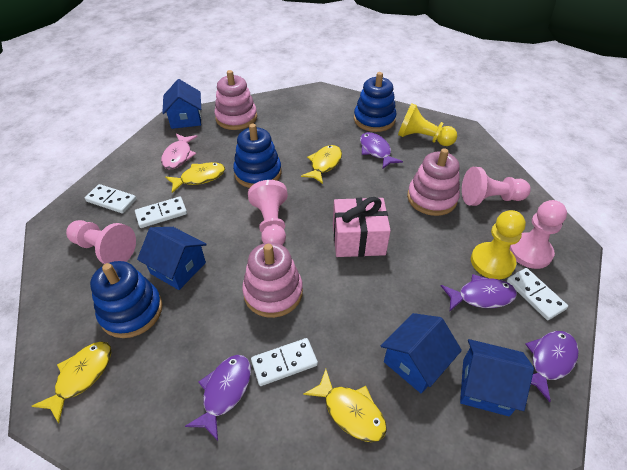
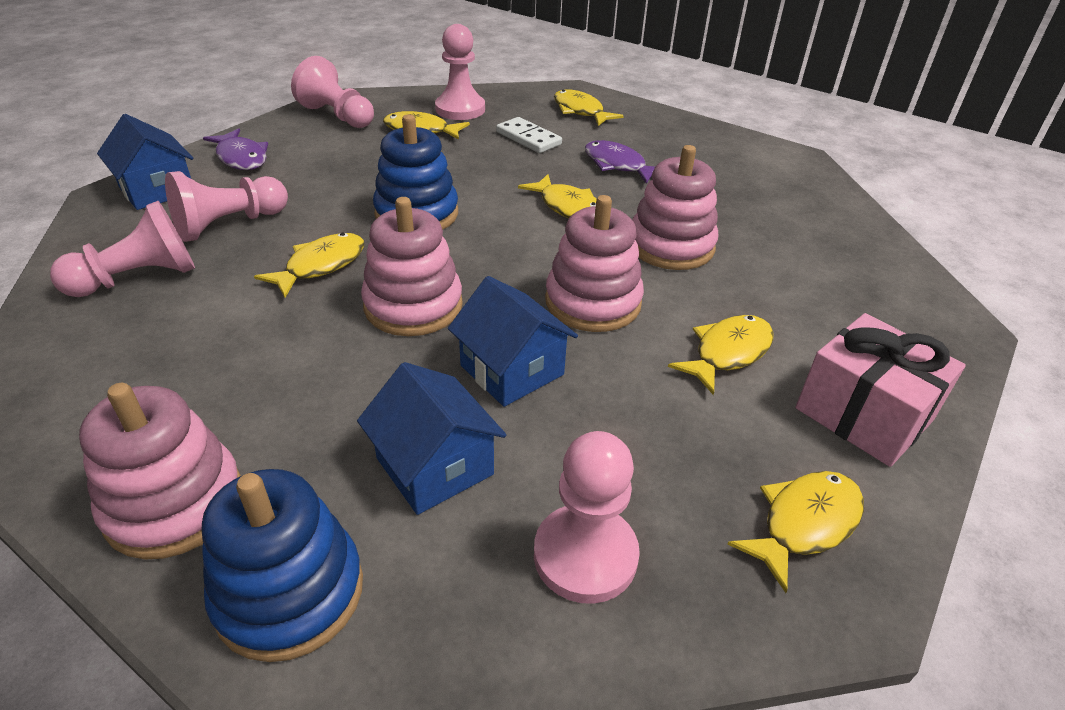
blue house: 4 -> 3
blue stacking toy: 3 -> 2
pink fish: 1 -> 0
pink pawn: 4 -> 5
pink stacking toy: 3 -> 4
purple fish: 4 -> 2
white domino: 4 -> 1
yellow fish: 4 -> 6
yellow pawn: 2 -> 0

